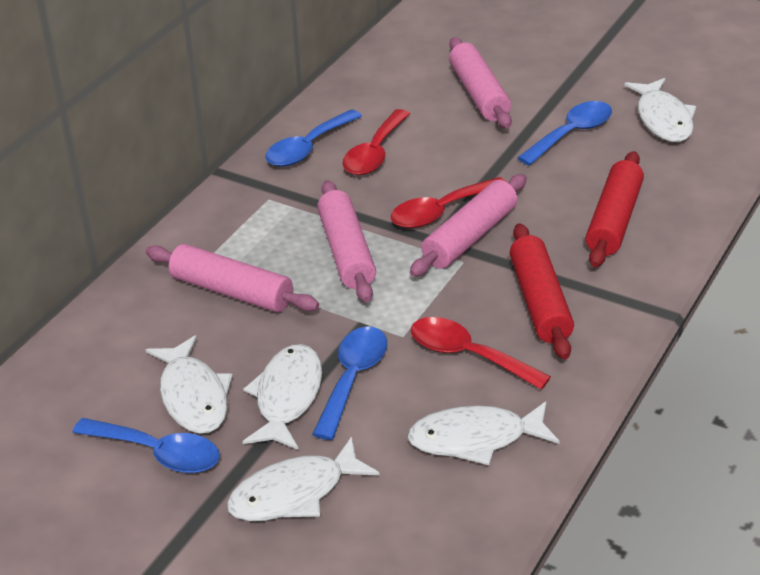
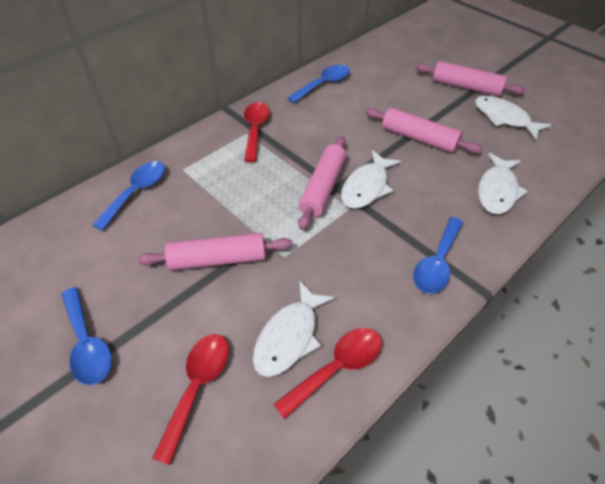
red rolling pin: 2 -> 0
white fish: 5 -> 4

